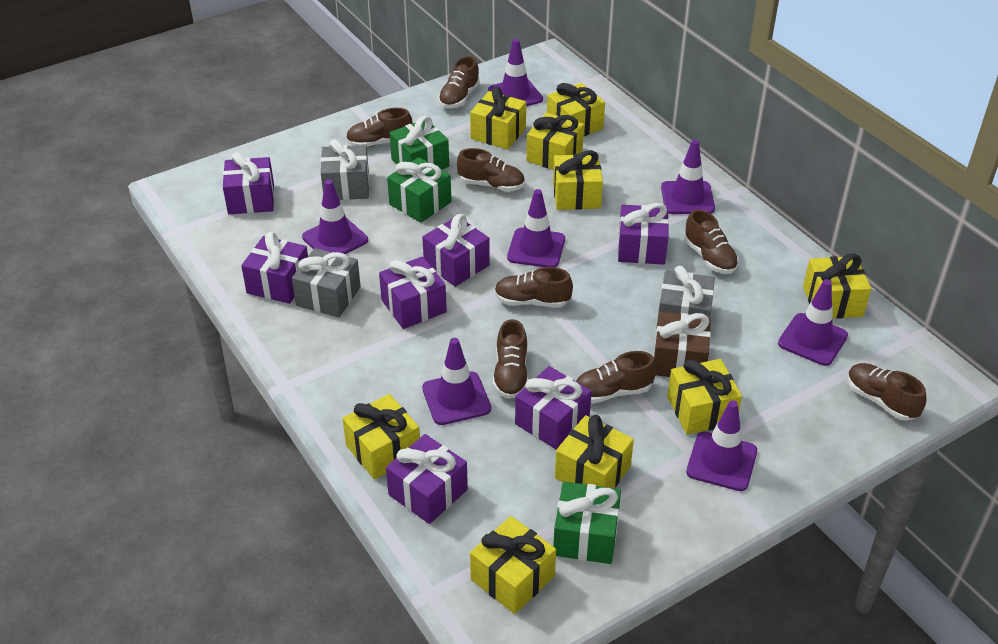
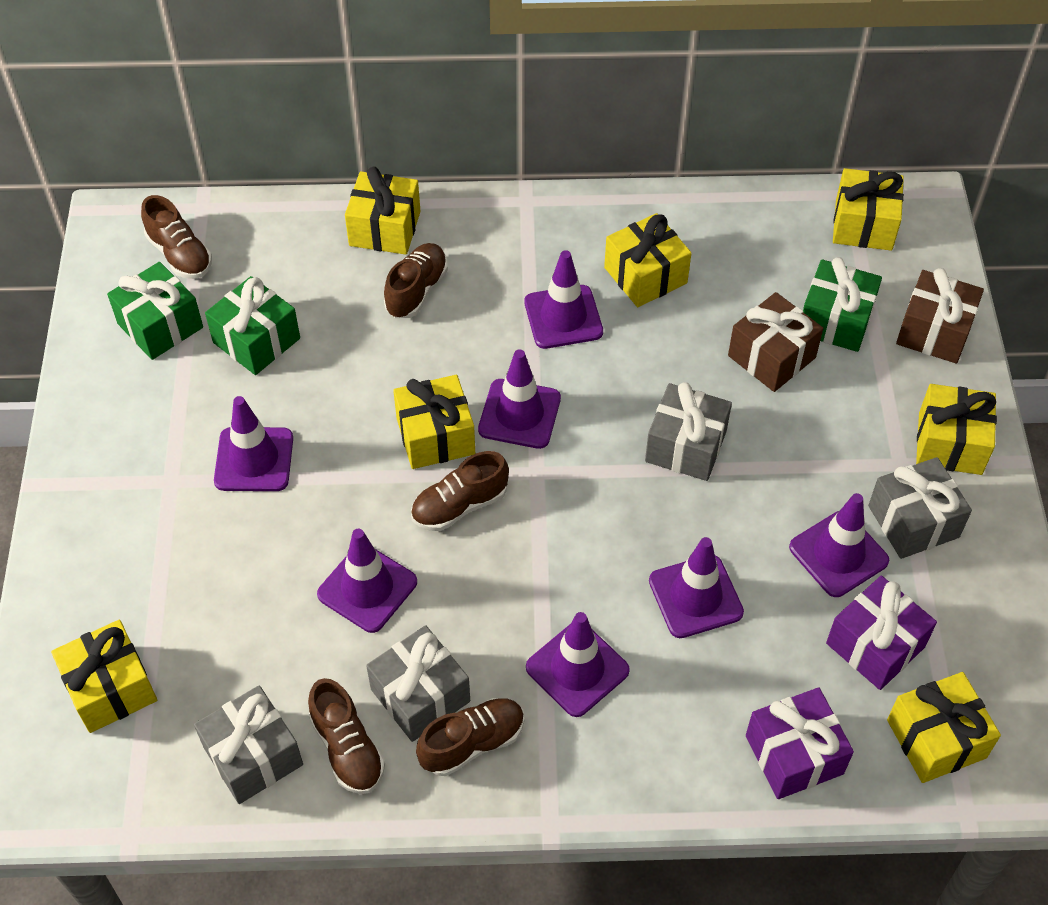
brown gift: 1 -> 2
brown shoe: 8 -> 5
grey gift: 3 -> 4
purple gift: 7 -> 2
yellow gift: 9 -> 7

